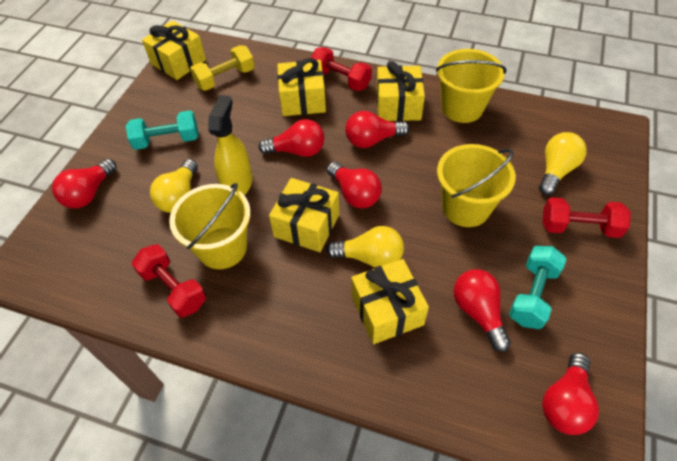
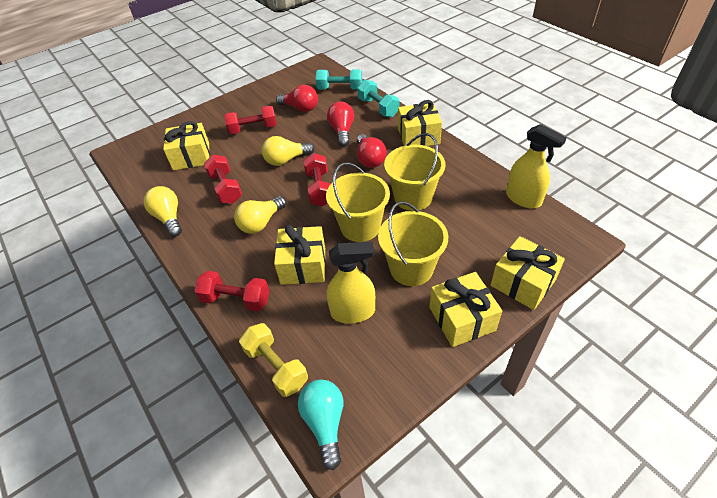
red dumbbell: 3 -> 4
red light bulb: 6 -> 3
turquoise light bulb: 0 -> 1
yellow spray bottle: 1 -> 2

